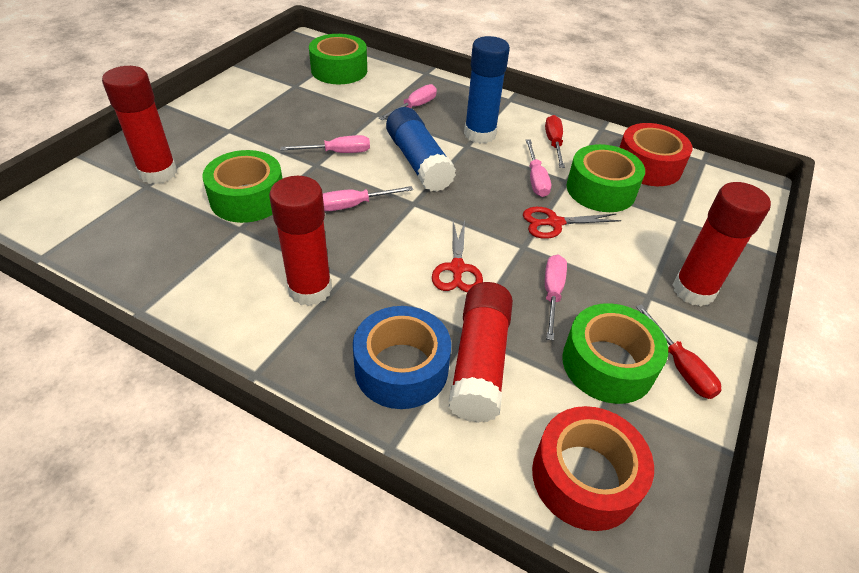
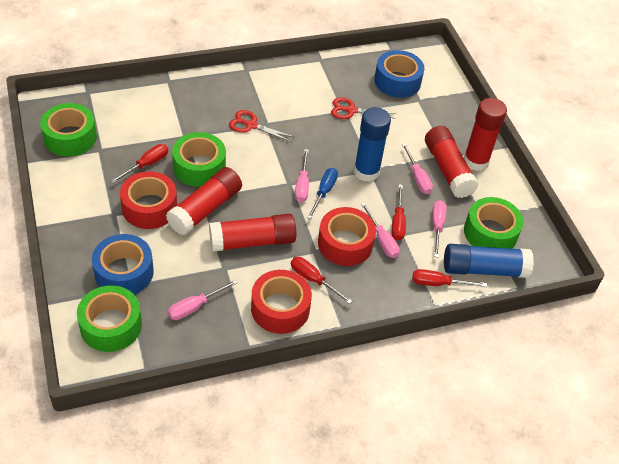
blue screwdriver: 0 -> 1
blue tape: 1 -> 2
red screwdriver: 2 -> 4
red tape: 2 -> 3

